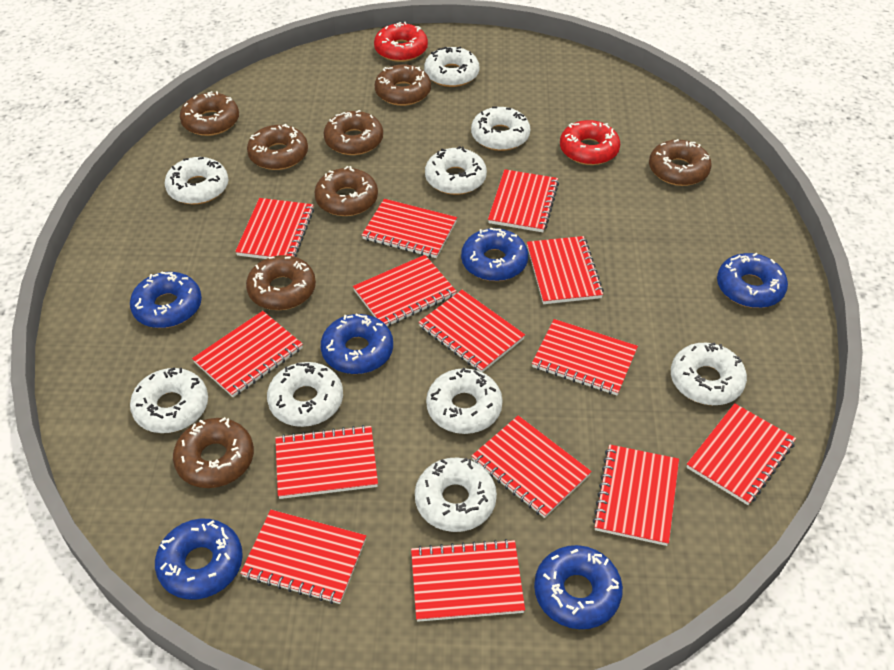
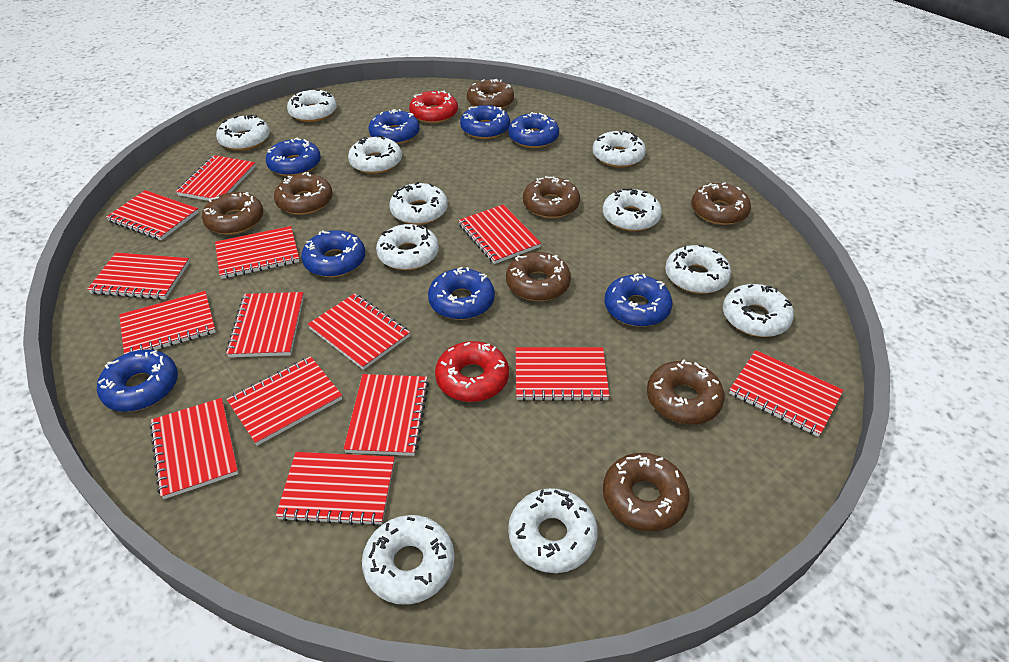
blue donut: 6 -> 8
white donut: 9 -> 11

